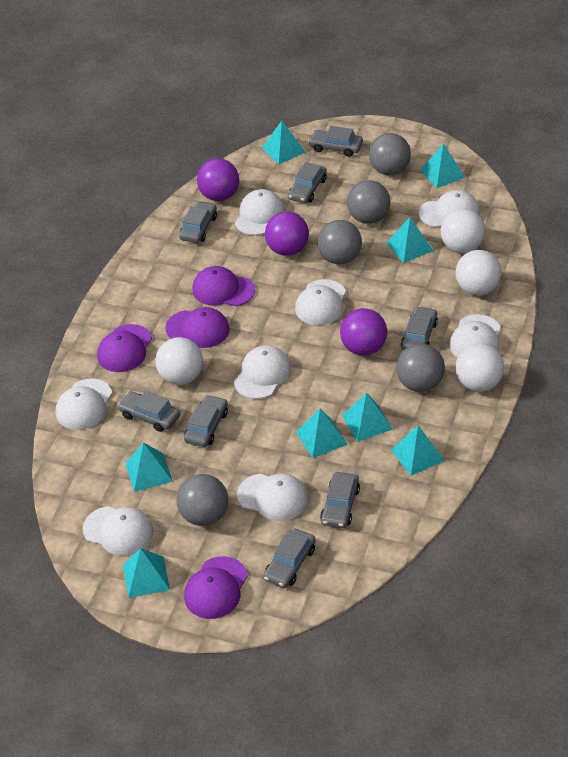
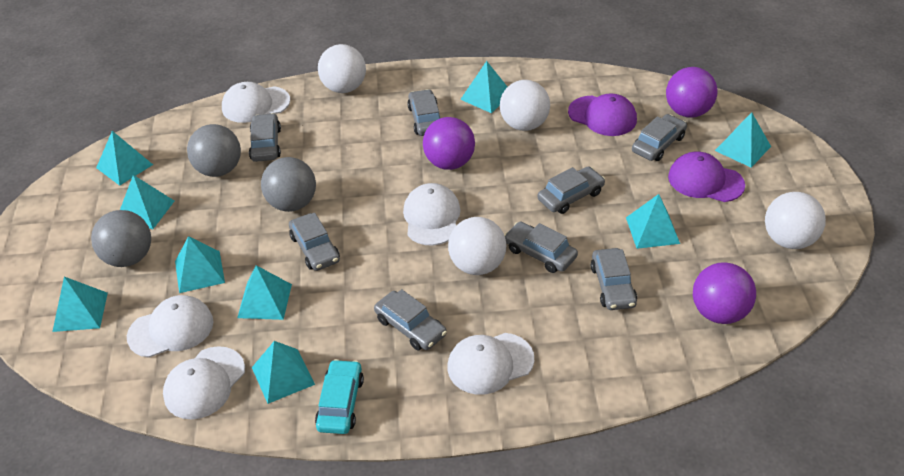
grey ball: 5 -> 3
purple cap: 4 -> 2
turquoise car: 0 -> 1
turquoise pyramid: 8 -> 9
white cap: 8 -> 5

